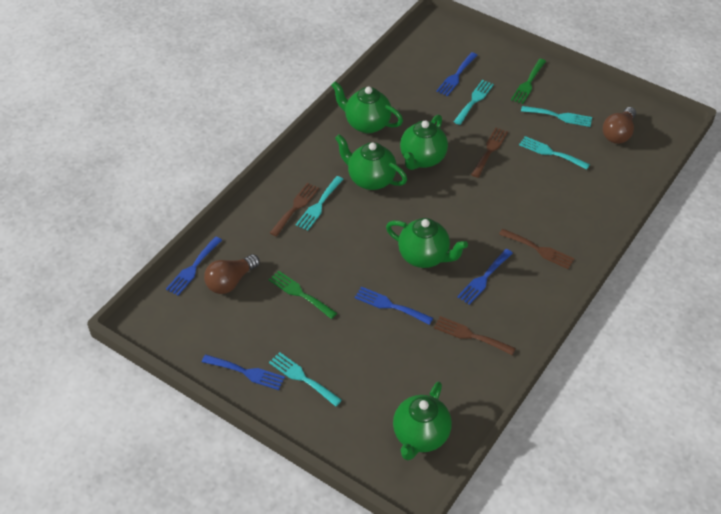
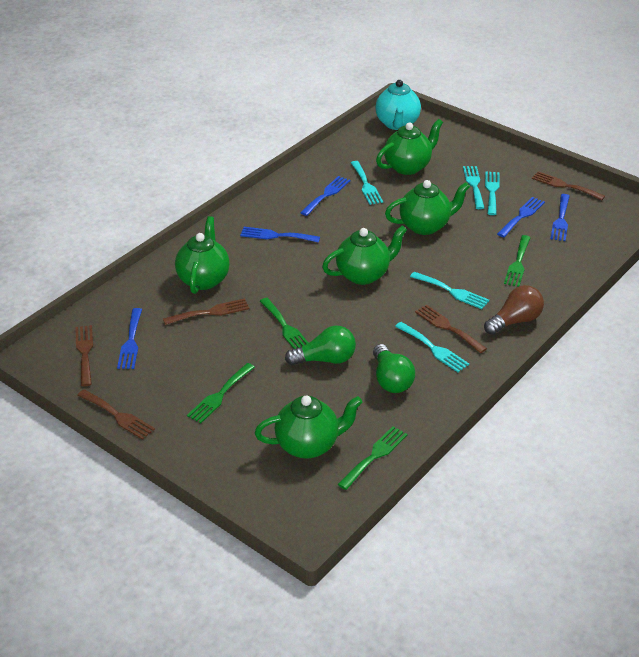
brown fork: 4 -> 5
brown light bulb: 2 -> 1
green fork: 2 -> 4
green light bulb: 0 -> 2
turquoise teapot: 0 -> 1

